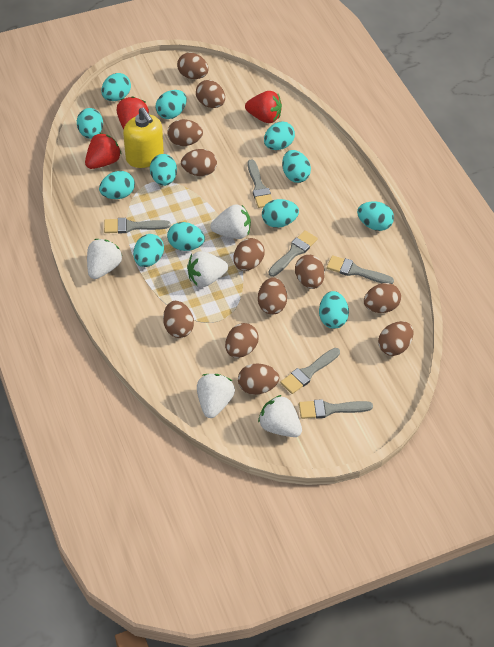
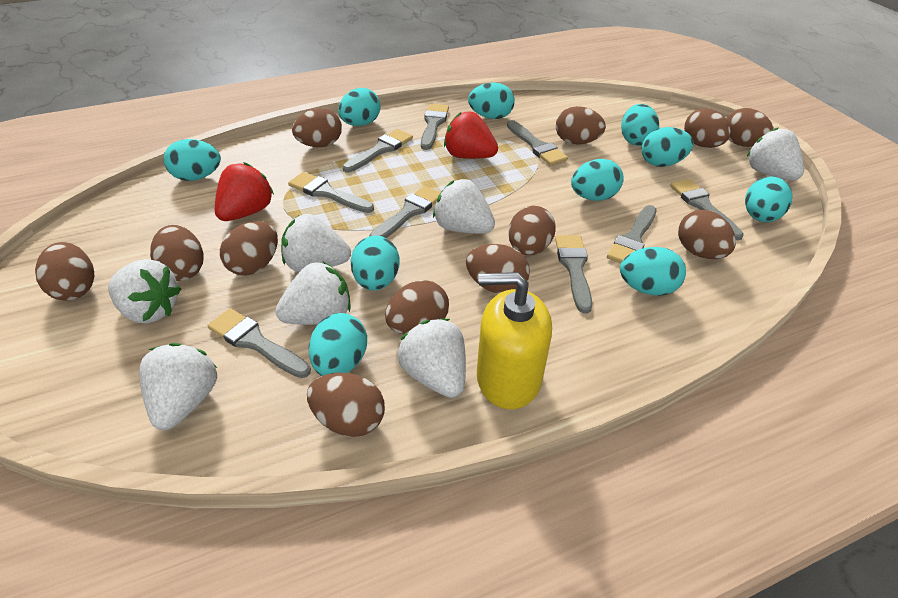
grey brush: 6 -> 9
red strawberry: 3 -> 2
turquoise egg: 12 -> 10
white strawberry: 5 -> 7

